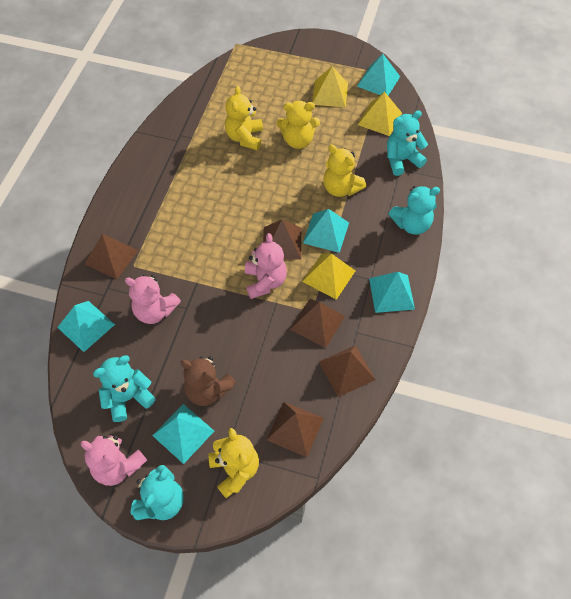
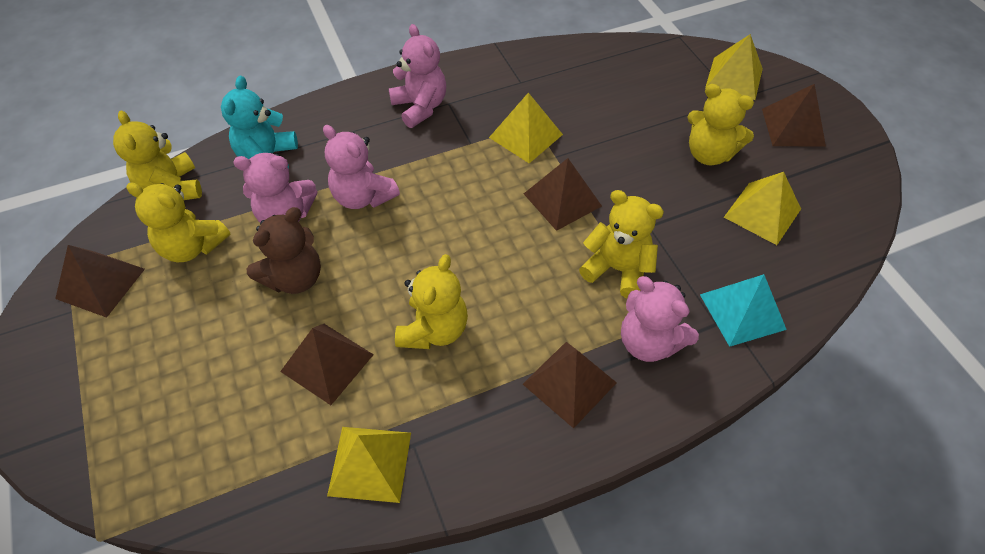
pink teddy bear: 3 -> 4
turquoise pyramid: 5 -> 1
turquoise teddy bear: 4 -> 1
yellow pyramid: 3 -> 4
yellow teddy bear: 4 -> 5

